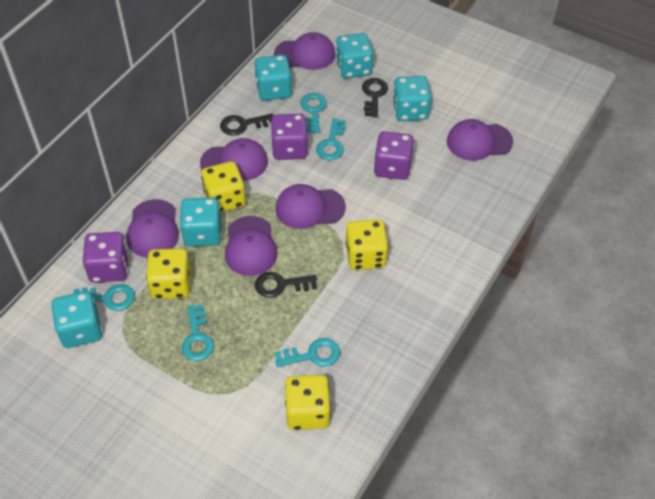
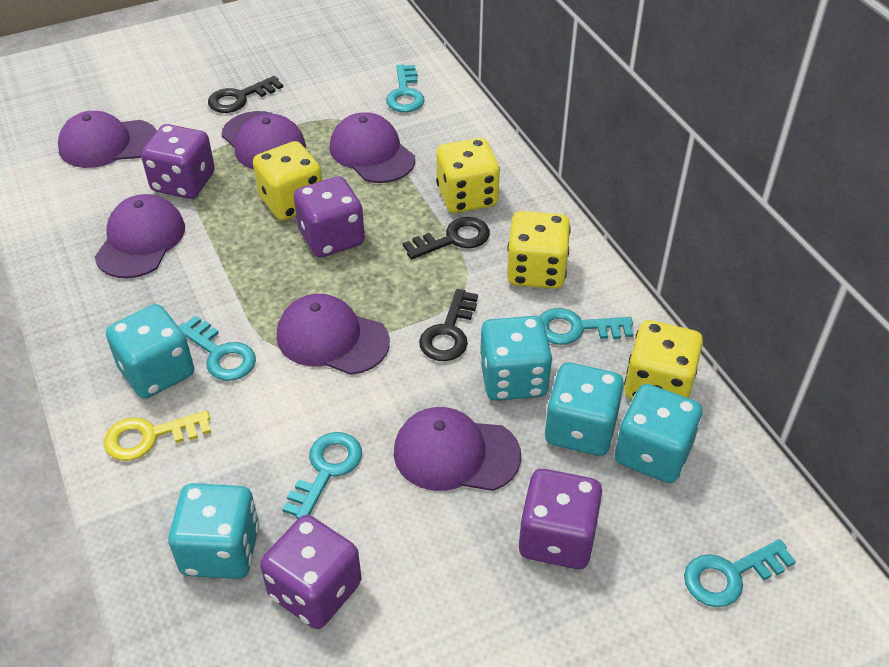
purple dice: 3 -> 4
yellow key: 0 -> 1

